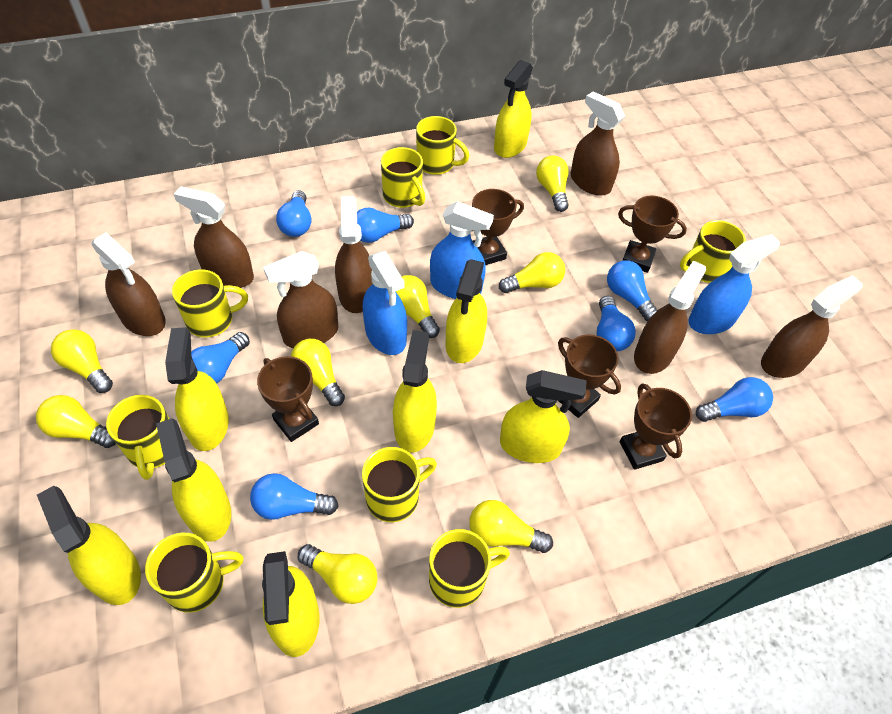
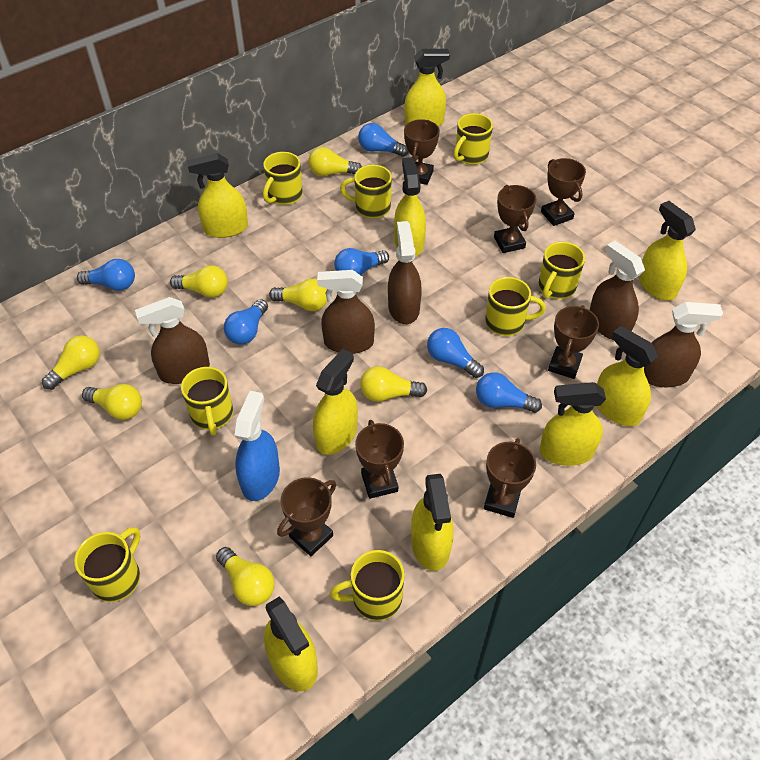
blue light bulb: 7 -> 6
blue spray bottle: 3 -> 1
brown spray bottle: 7 -> 5
brown trophy: 5 -> 7
yellow light bulb: 8 -> 7
yellow spray bottle: 8 -> 9

